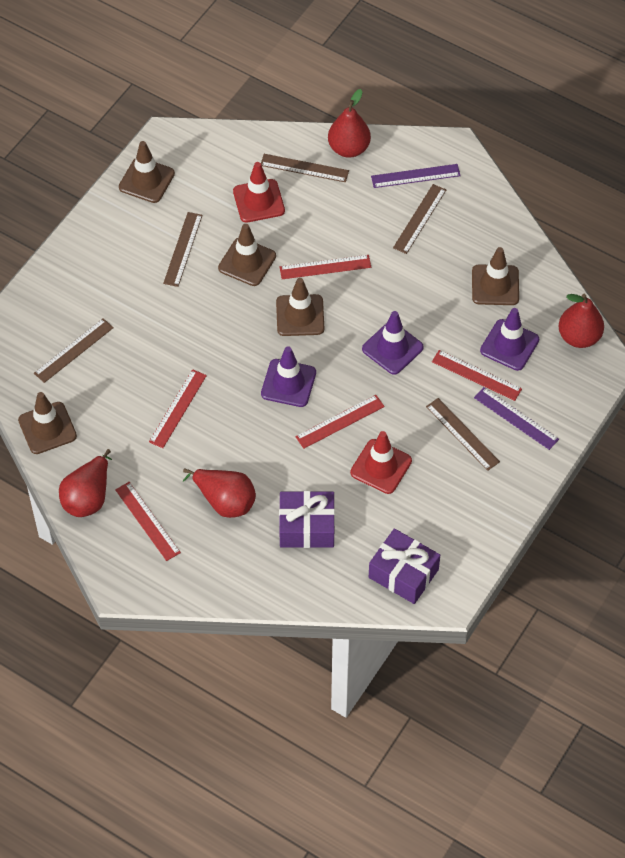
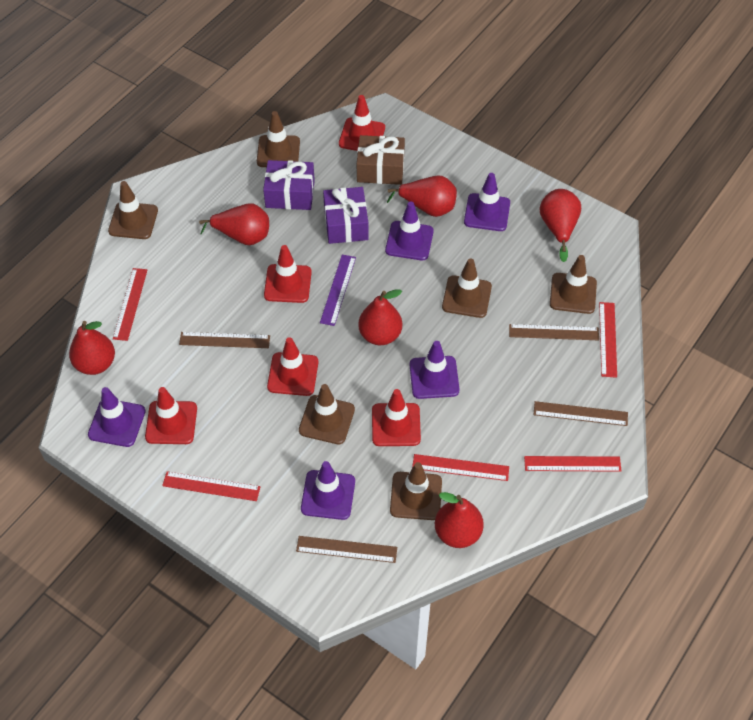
brown gift: 0 -> 1
brown ruler: 5 -> 4
brown traffic cone: 5 -> 6
purple ruler: 2 -> 1
purple traffic cone: 3 -> 5
red pear: 4 -> 6
red traffic cone: 2 -> 5

